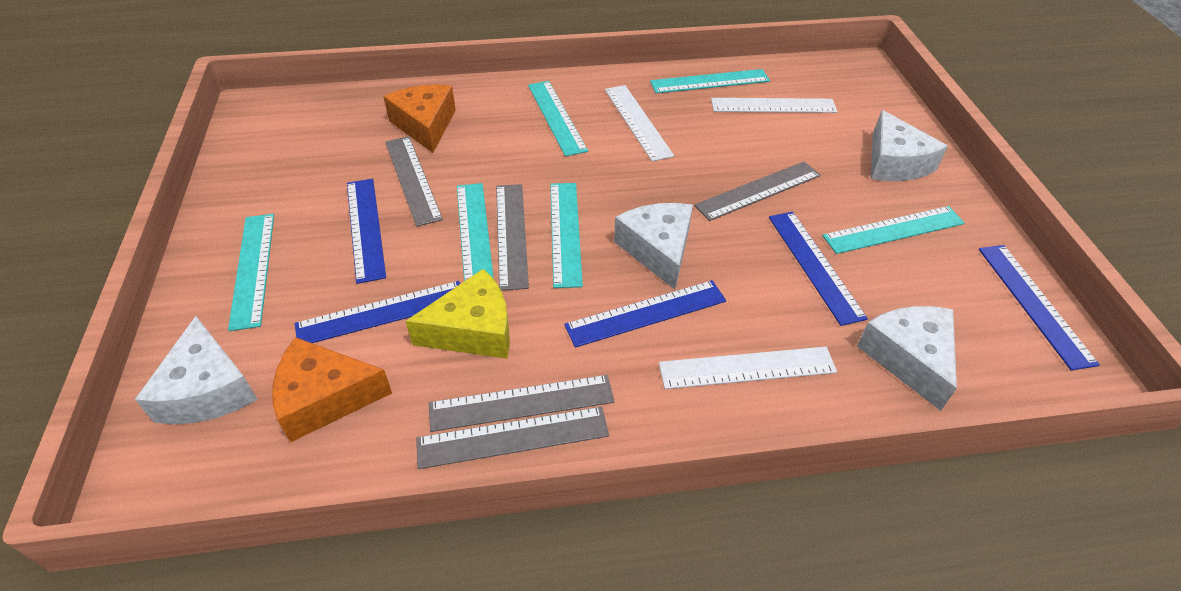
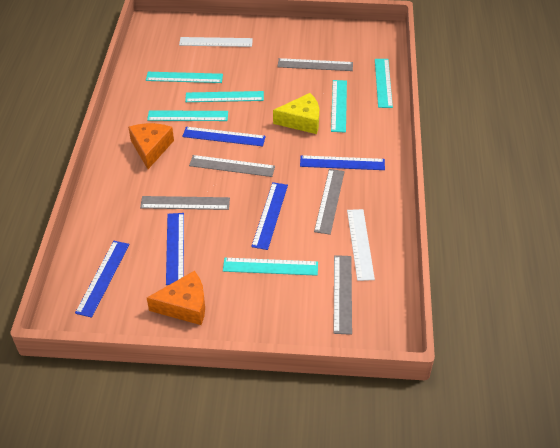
white cheese: 4 -> 0
white ruler: 3 -> 2

